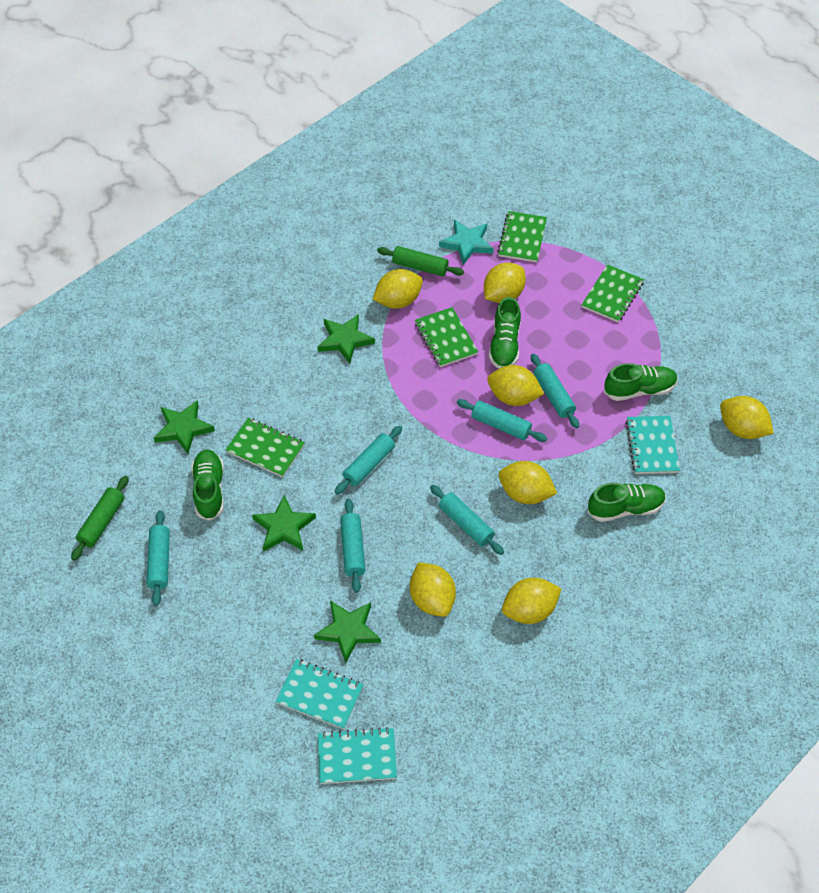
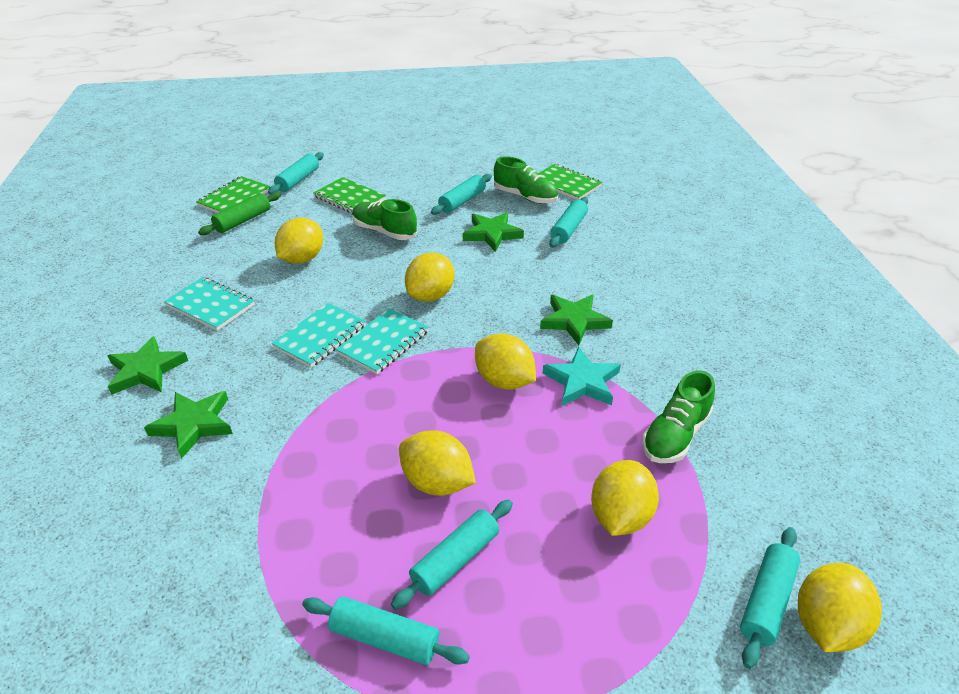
green notebook: 4 -> 3
green rolling pin: 2 -> 1
green shoe: 4 -> 3
yellow lemon: 7 -> 6

